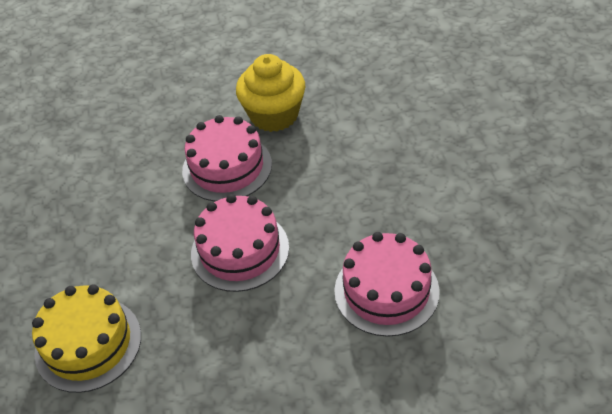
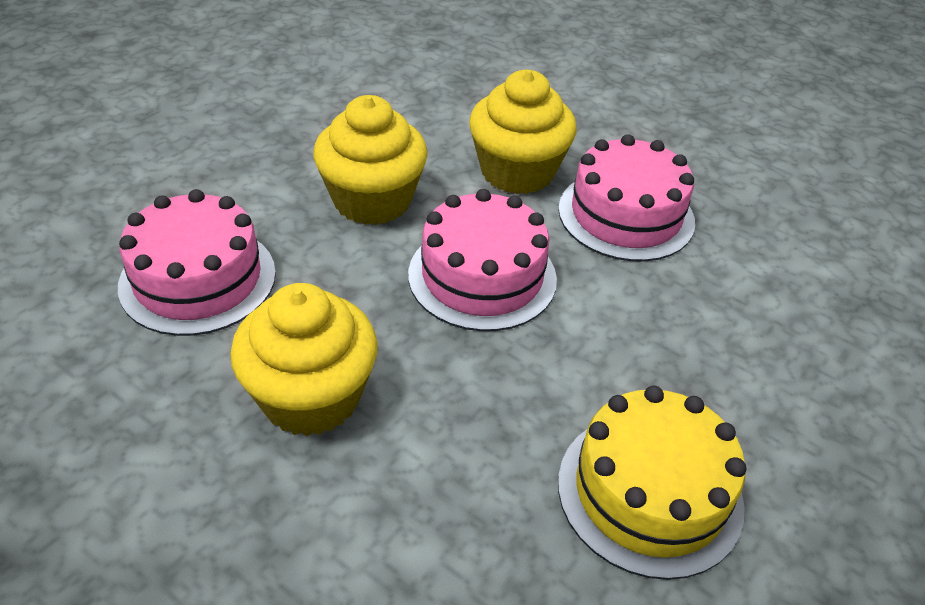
yellow cupcake: 1 -> 3

